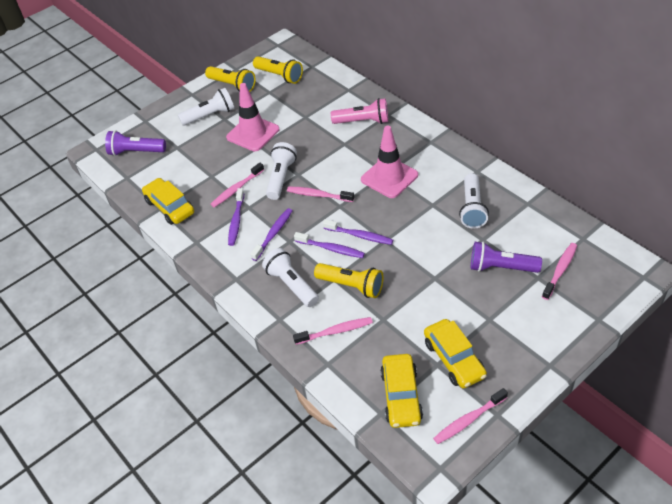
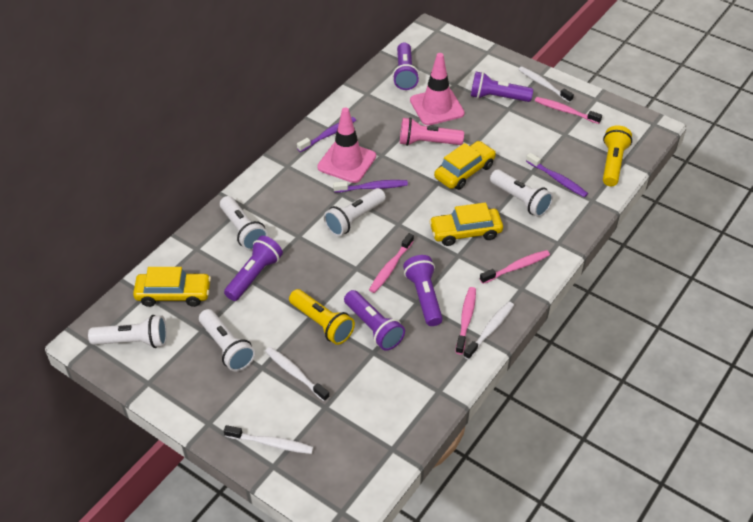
pink toothbrush: 5 -> 4
purple flashlight: 2 -> 5
purple toothbrush: 4 -> 3
white flashlight: 4 -> 5
white toothbrush: 0 -> 4
yellow flashlight: 3 -> 2

